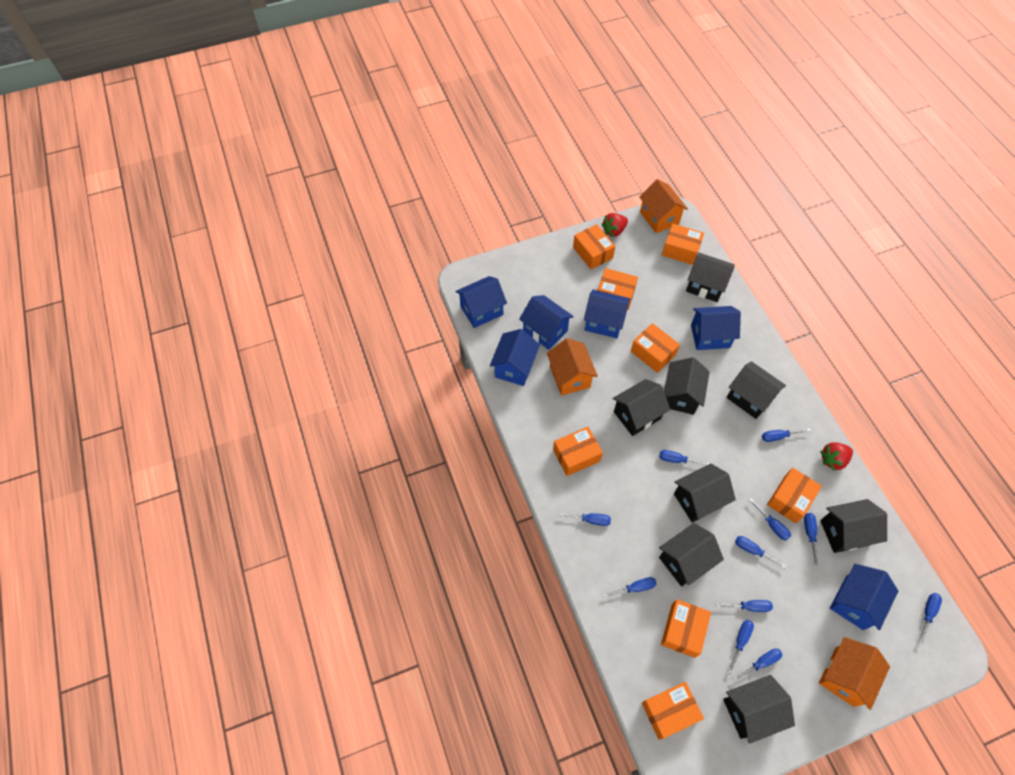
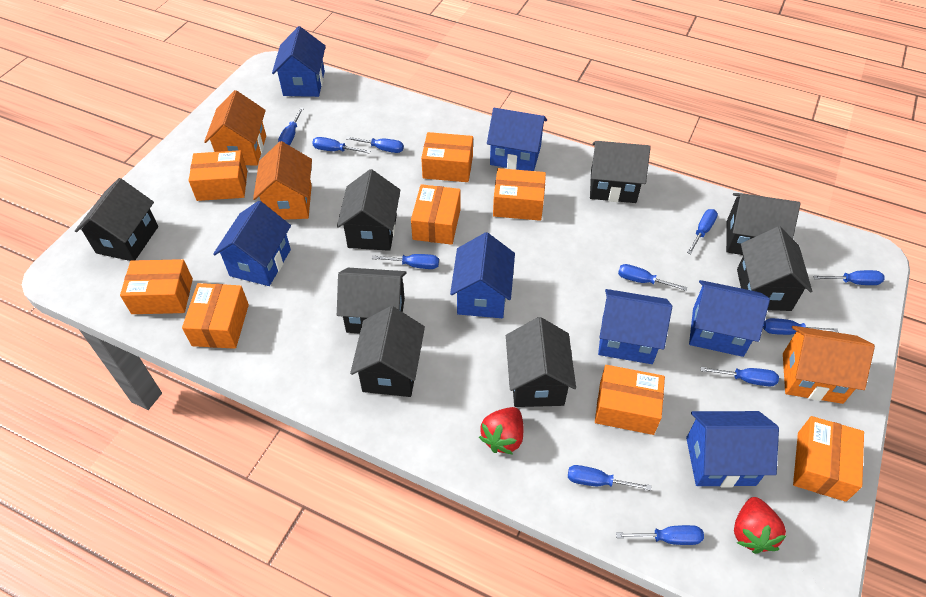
blue house: 6 -> 7

